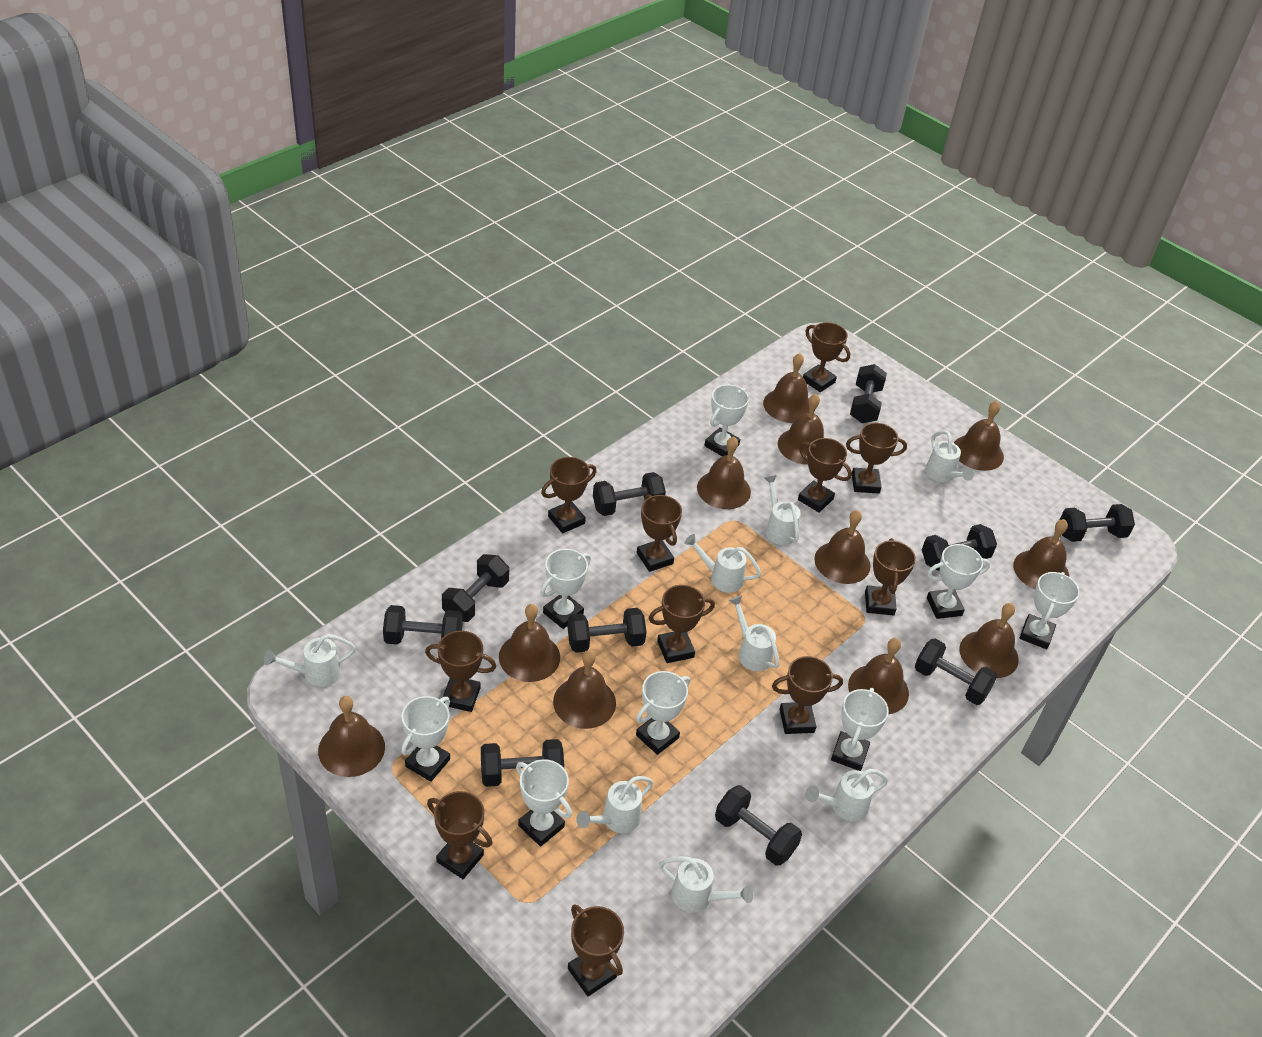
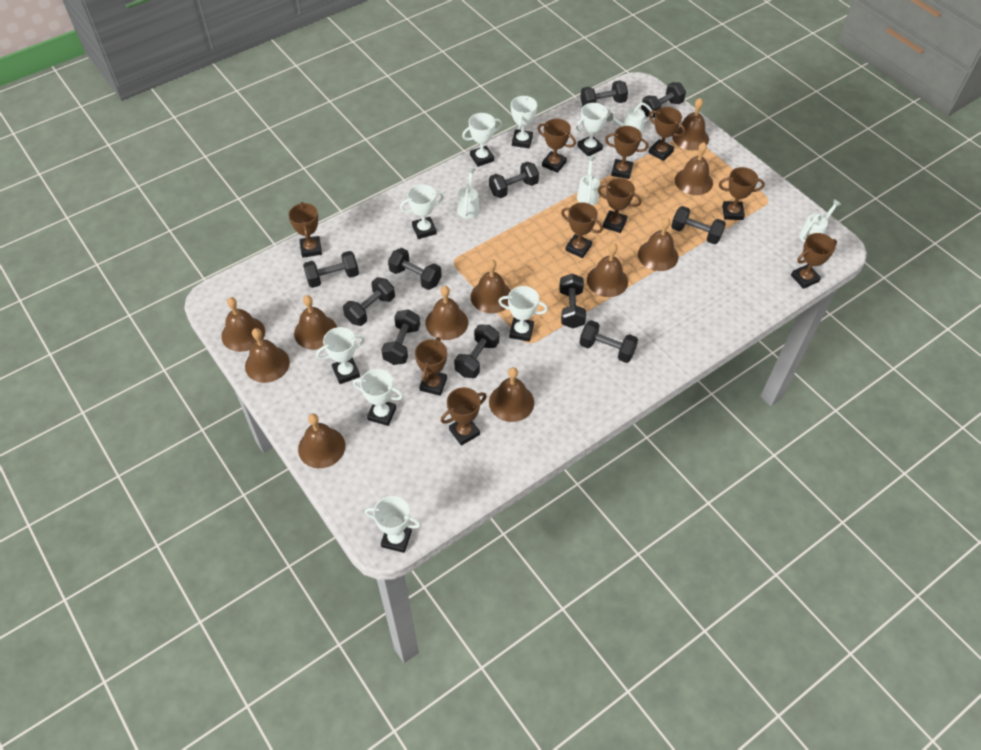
black dumbbell: 10 -> 11
brown trophy: 11 -> 10
white watering can: 8 -> 4

